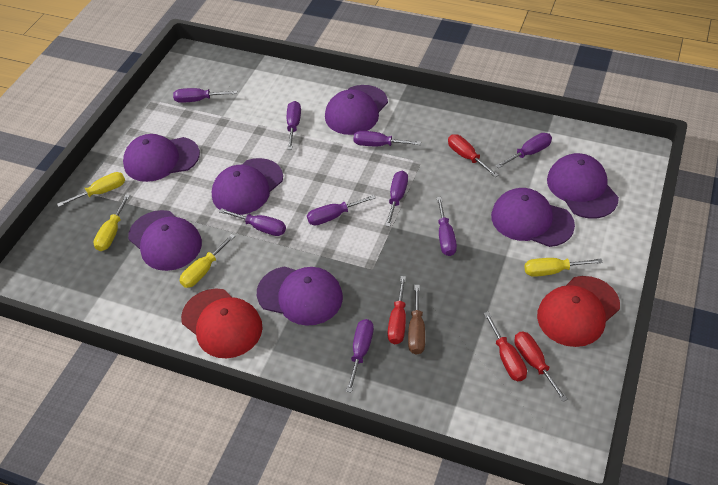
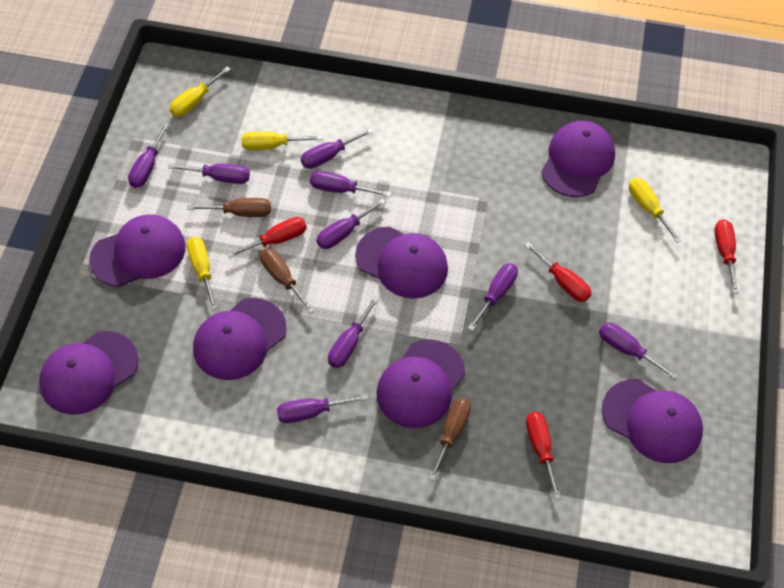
brown screwdriver: 1 -> 3
red cap: 2 -> 0

